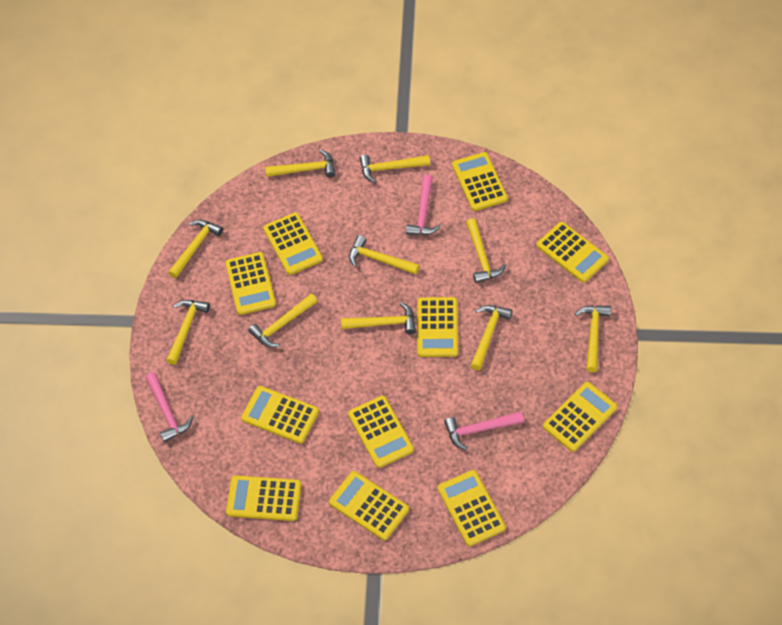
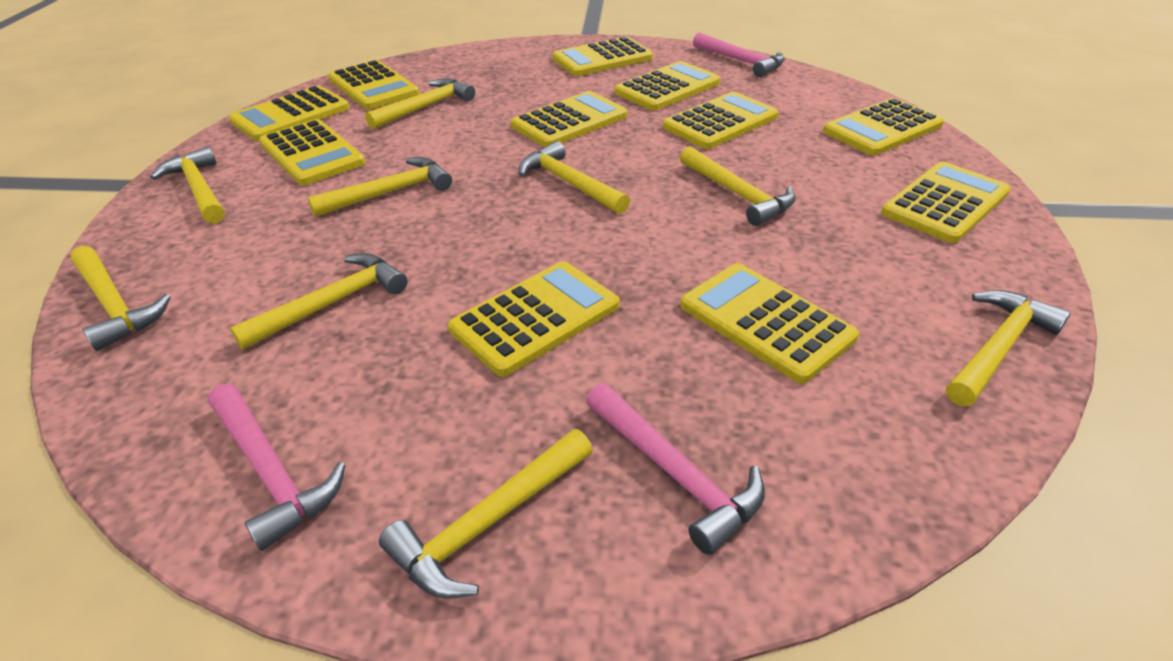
yellow hammer: 10 -> 9

